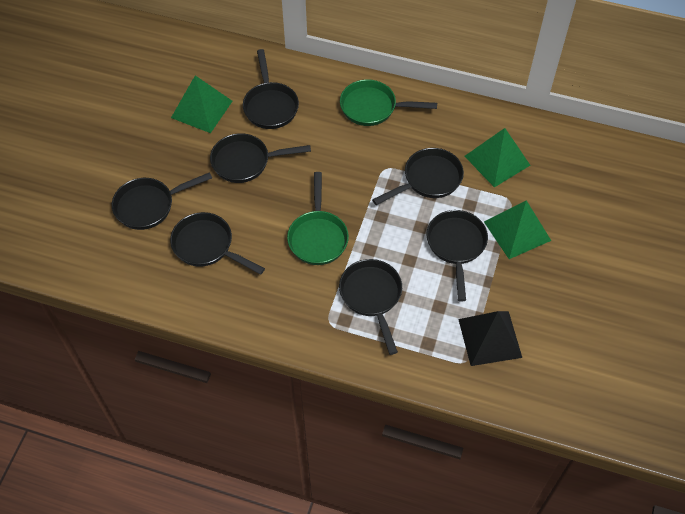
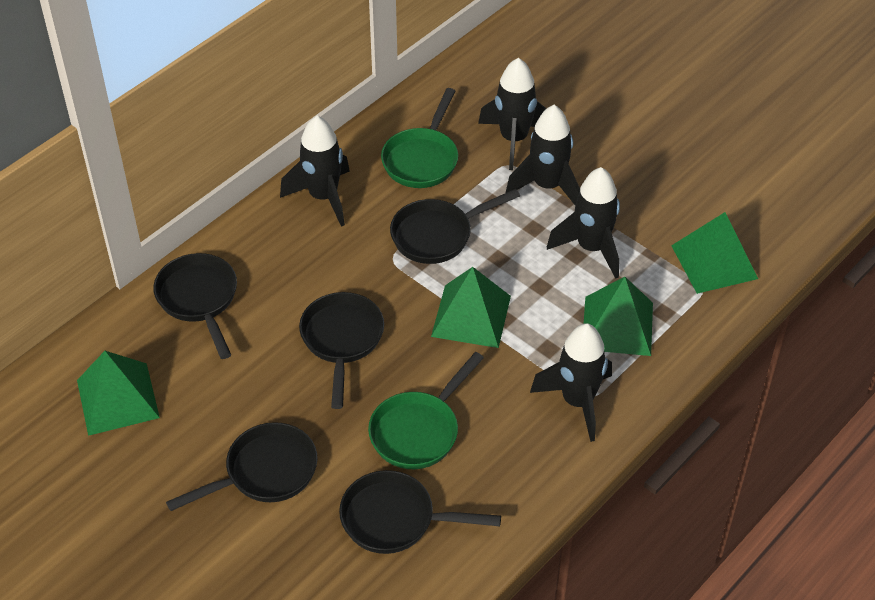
black pan: 7 -> 5
black pyramid: 1 -> 0
black rocket: 0 -> 5
green pyramid: 3 -> 4

